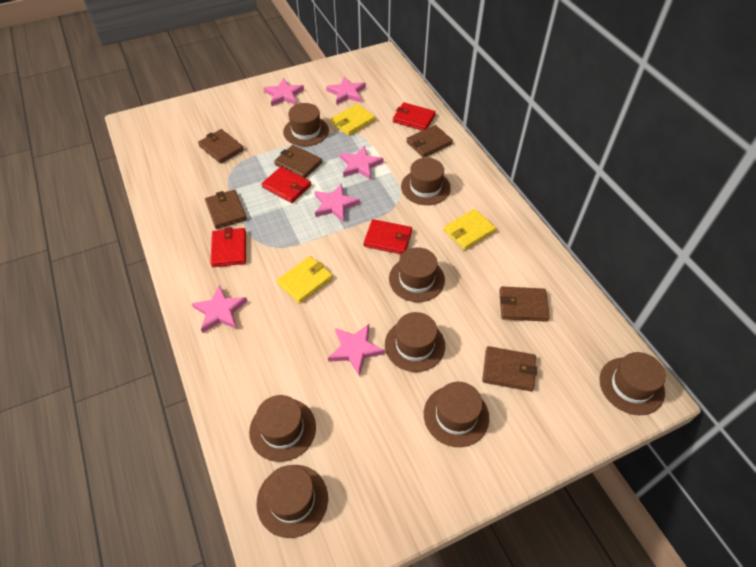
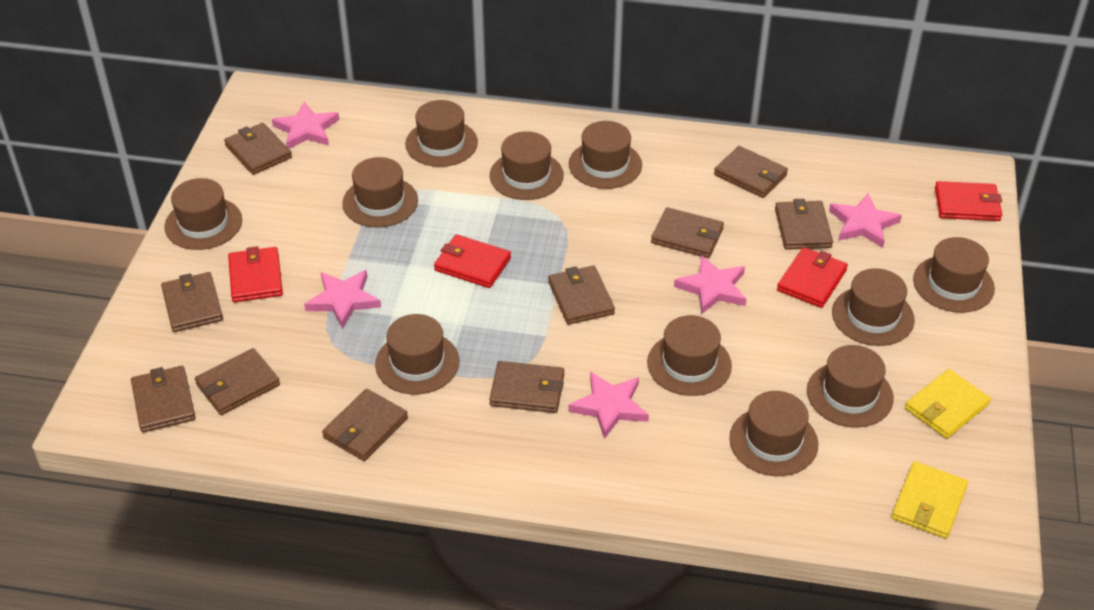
brown hat: 8 -> 11
brown wallet: 6 -> 10
pink star: 6 -> 5
yellow wallet: 3 -> 2

